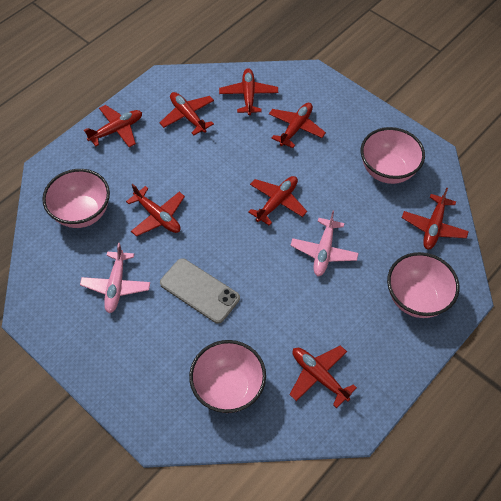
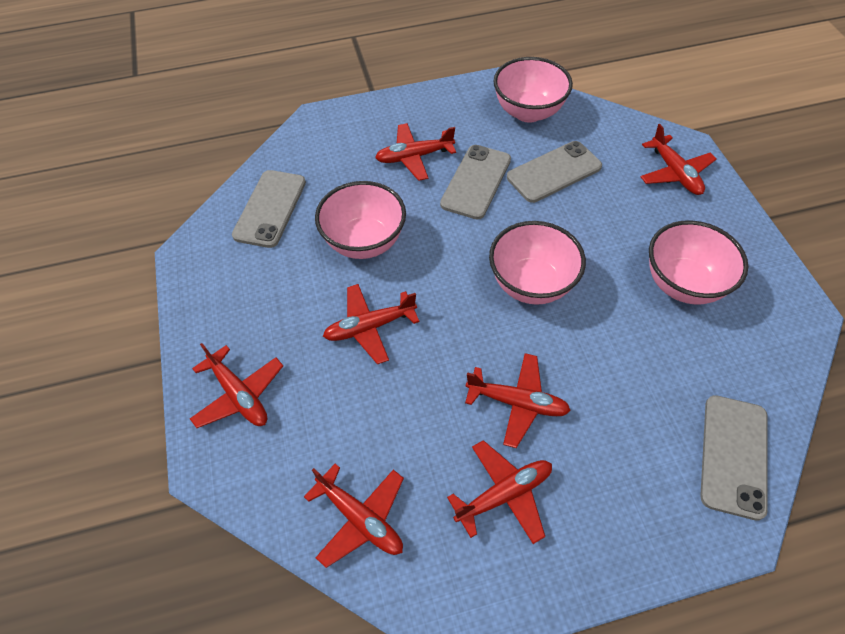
grey phone: 1 -> 4
pink plane: 2 -> 0
red plane: 8 -> 7

